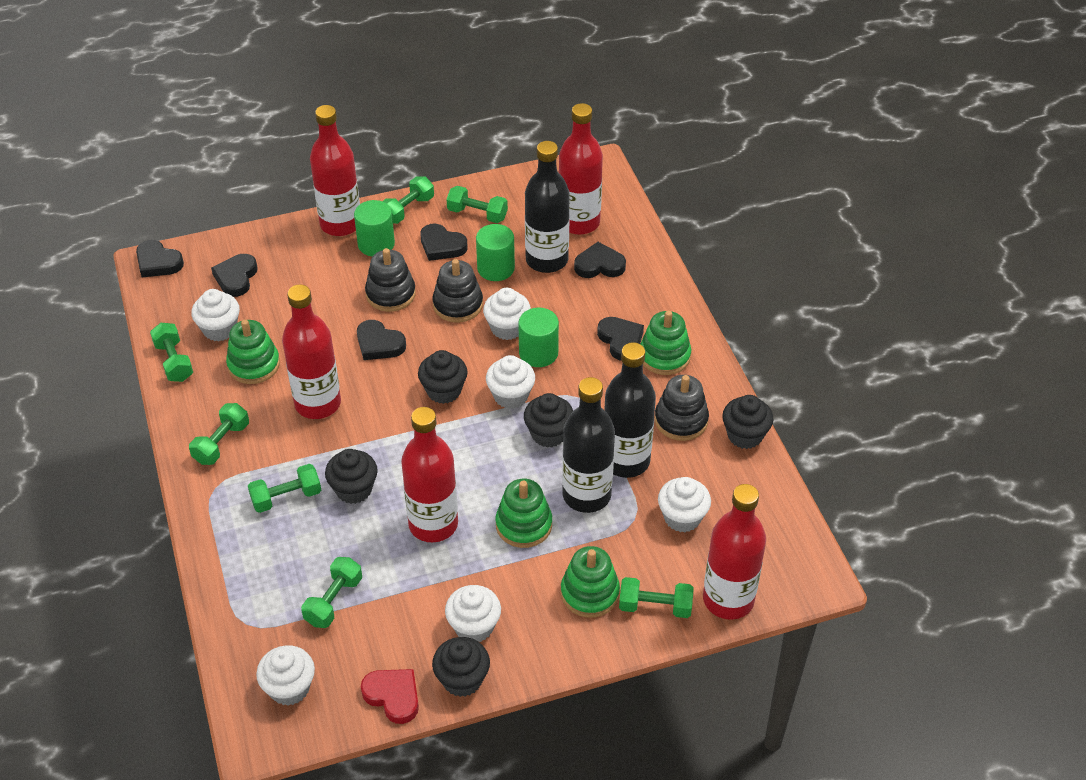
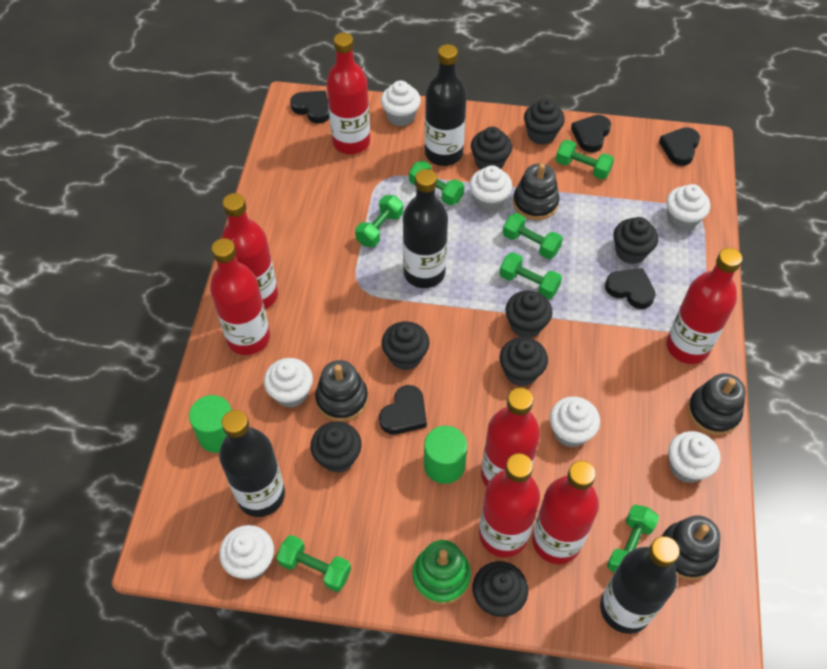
black bottle: 3 -> 4
black cupcake: 5 -> 8
black heart: 6 -> 5
black stacking toy: 3 -> 4
green cylinder: 3 -> 2
green stacking toy: 4 -> 1
red bottle: 5 -> 7
red heart: 1 -> 0
white cupcake: 6 -> 7

